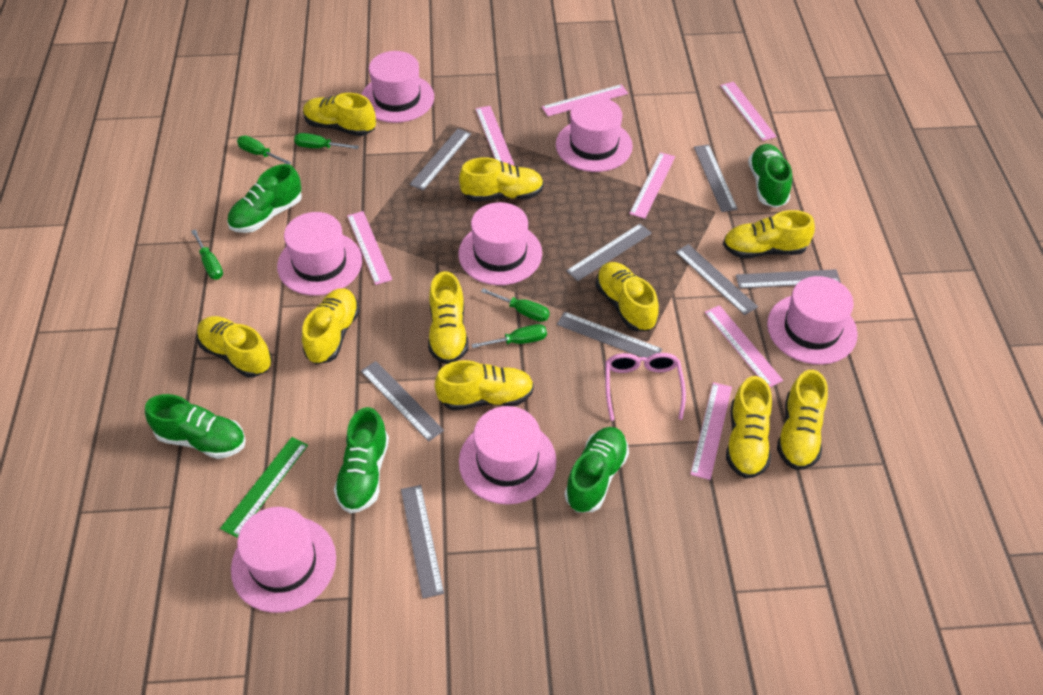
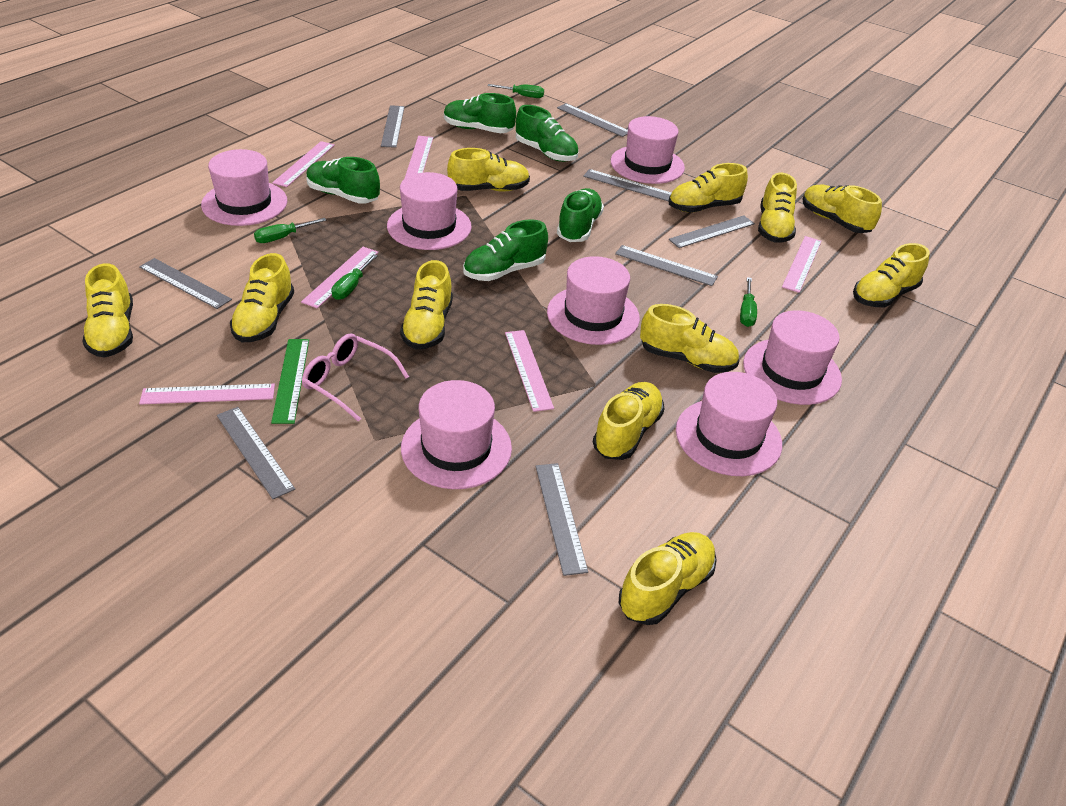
green screwdriver: 5 -> 4
pink ruler: 7 -> 6
yellow shoe: 10 -> 11

